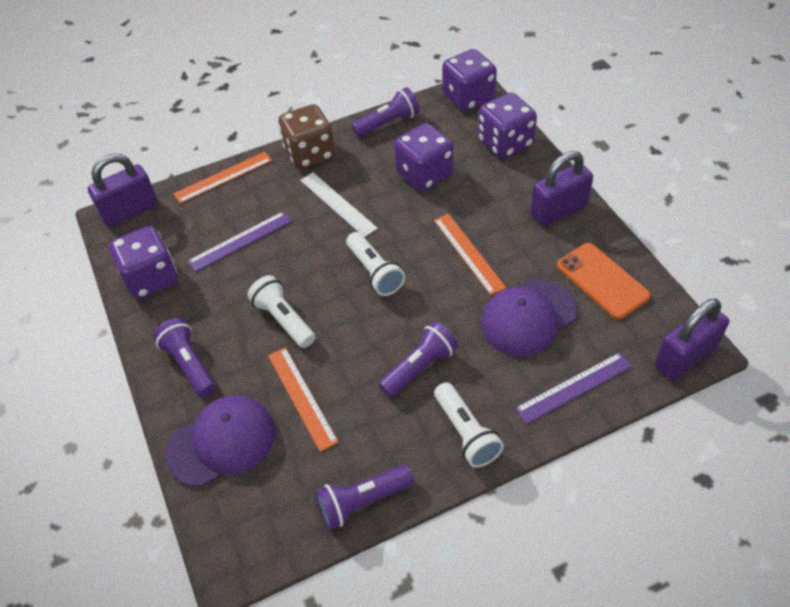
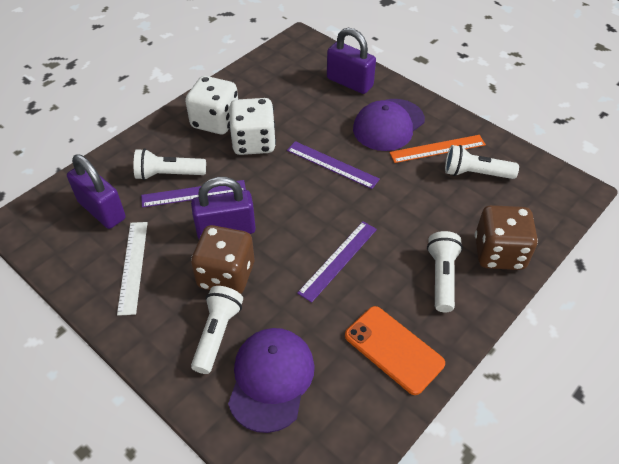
brown dice: 1 -> 2
orange ruler: 3 -> 1
purple dice: 4 -> 0
purple flashlight: 4 -> 0
purple ruler: 2 -> 3
white dice: 0 -> 2
white flashlight: 3 -> 4

